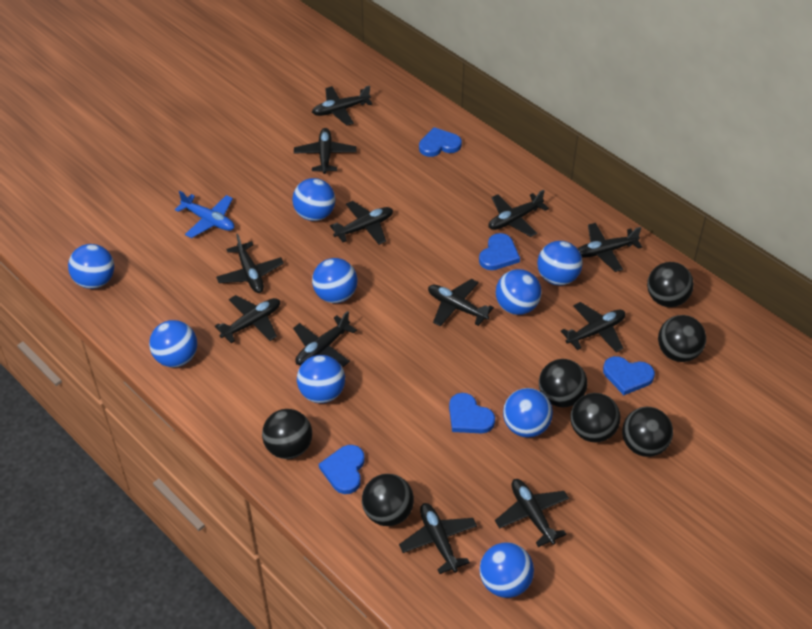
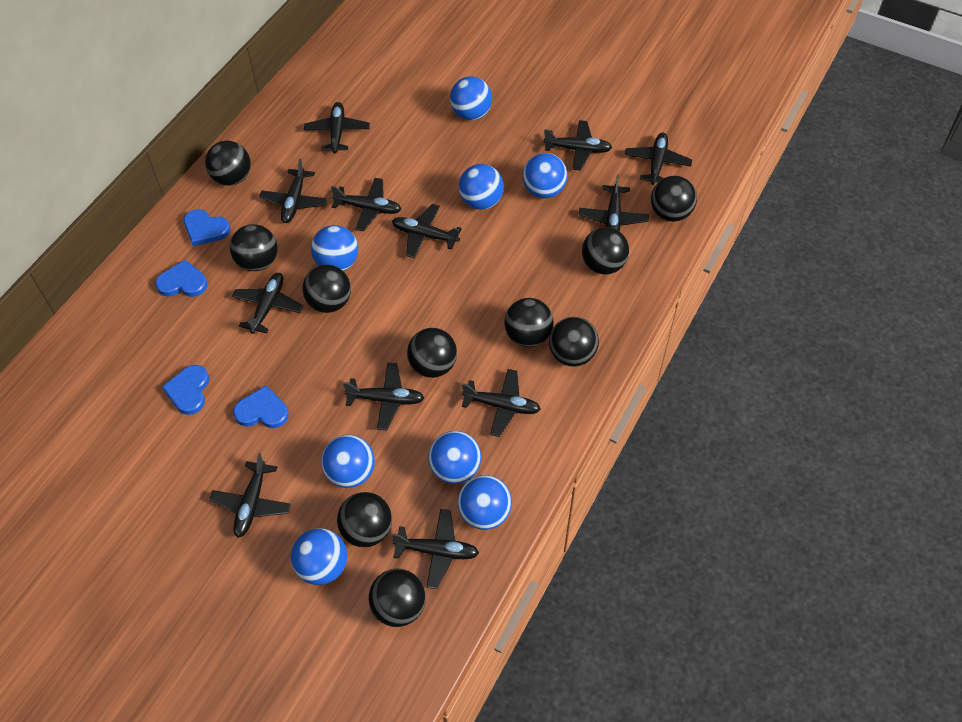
black ball: 7 -> 10
blue ball: 9 -> 8
blue heart: 5 -> 4
blue plane: 1 -> 0

